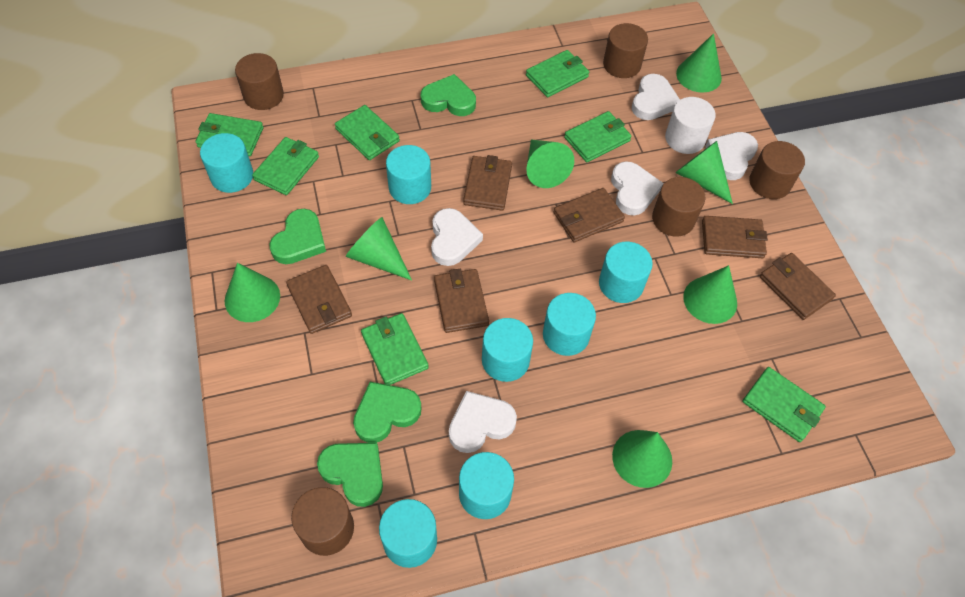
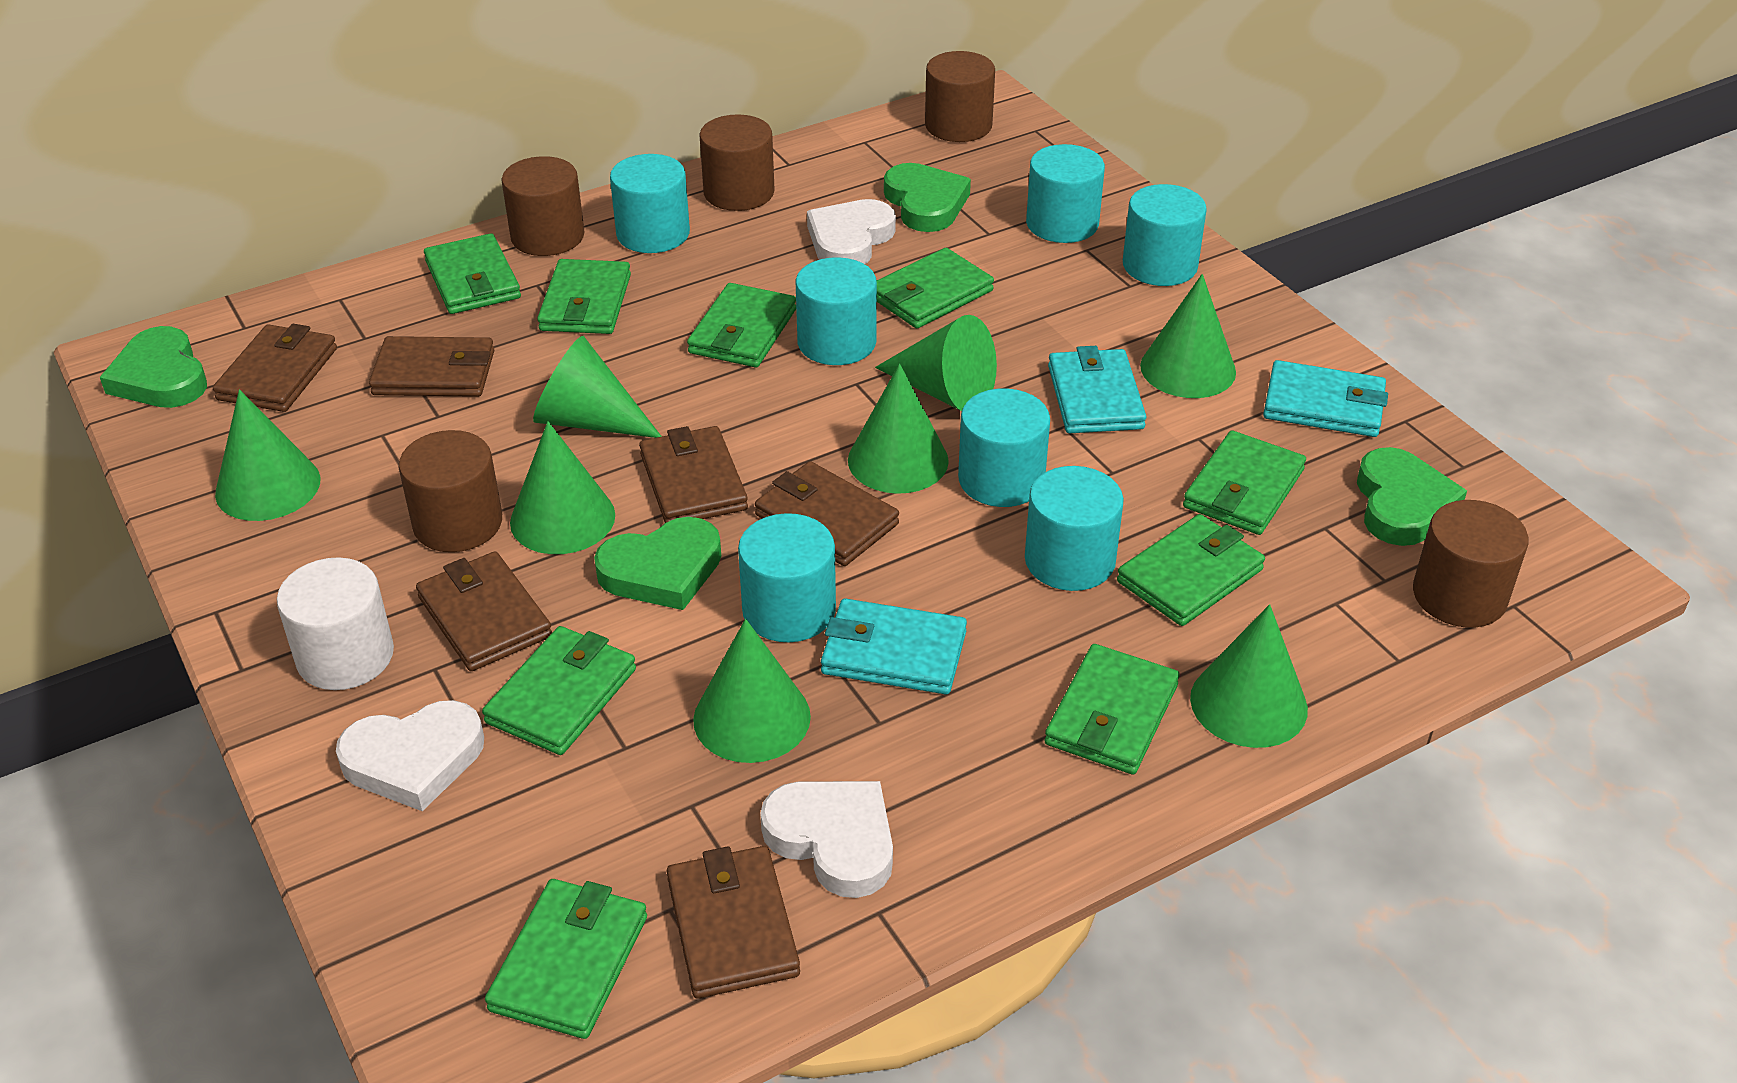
green cone: 7 -> 8
green wallet: 7 -> 9
turquoise wallet: 0 -> 3
white heart: 5 -> 3

